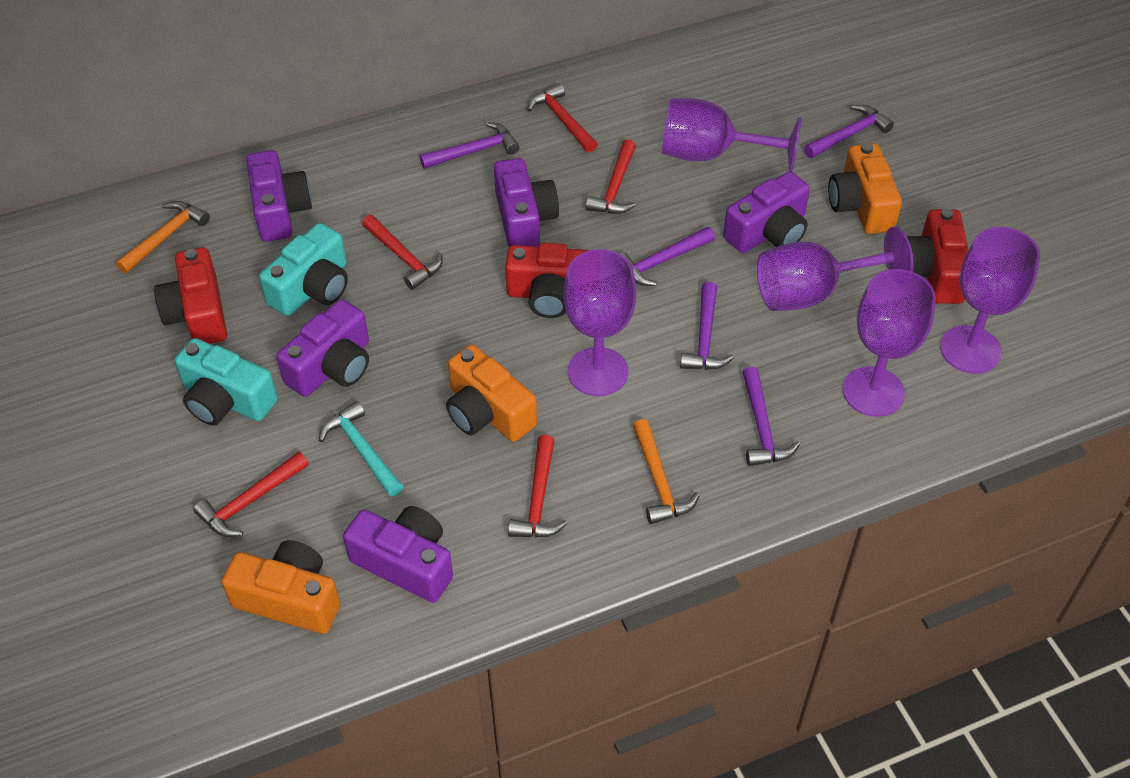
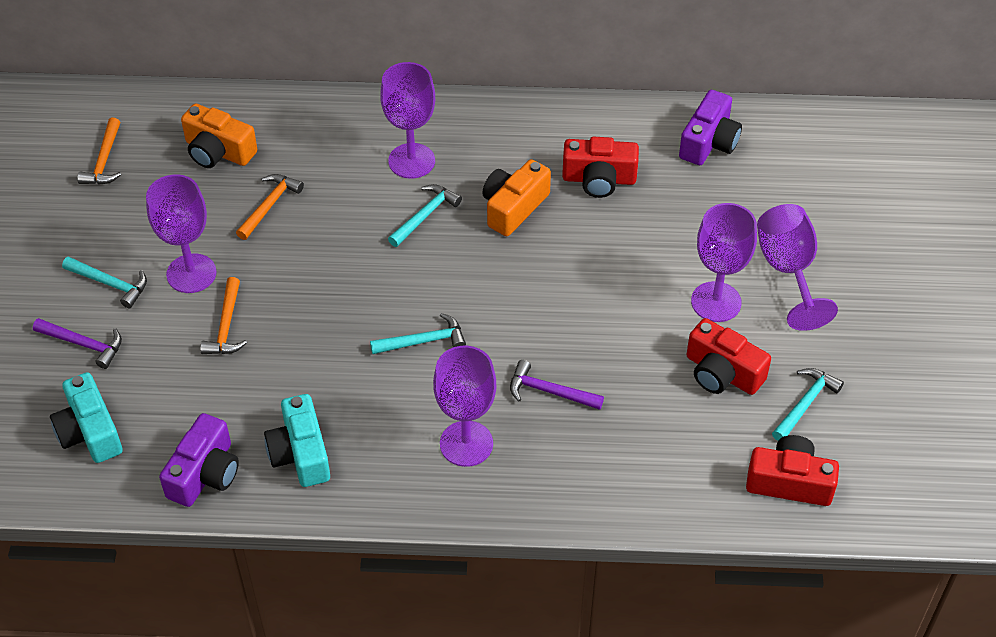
orange camera: 3 -> 2
orange hammer: 2 -> 3
purple camera: 5 -> 2
purple hammer: 5 -> 2
red hammer: 5 -> 0
turquoise hammer: 1 -> 4

